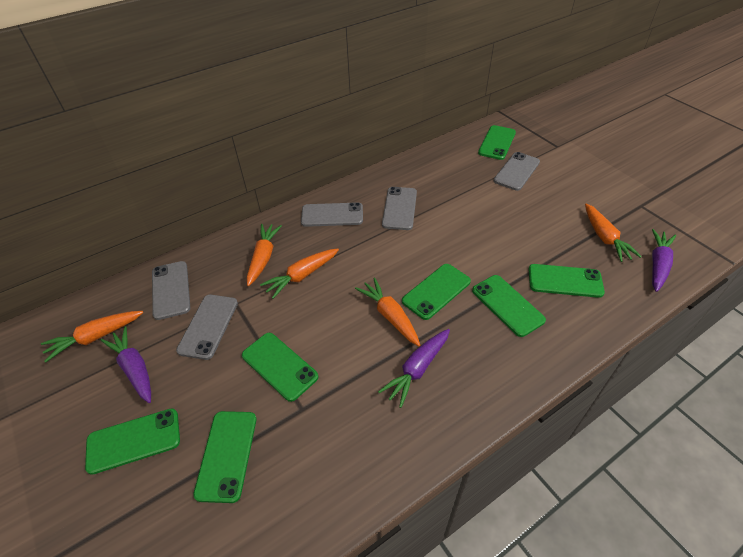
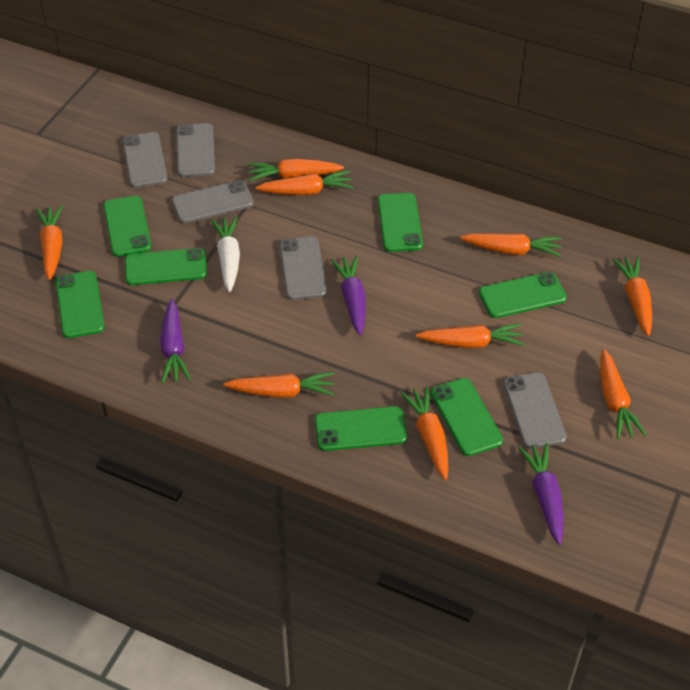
orange carrot: 5 -> 9
white carrot: 0 -> 1

